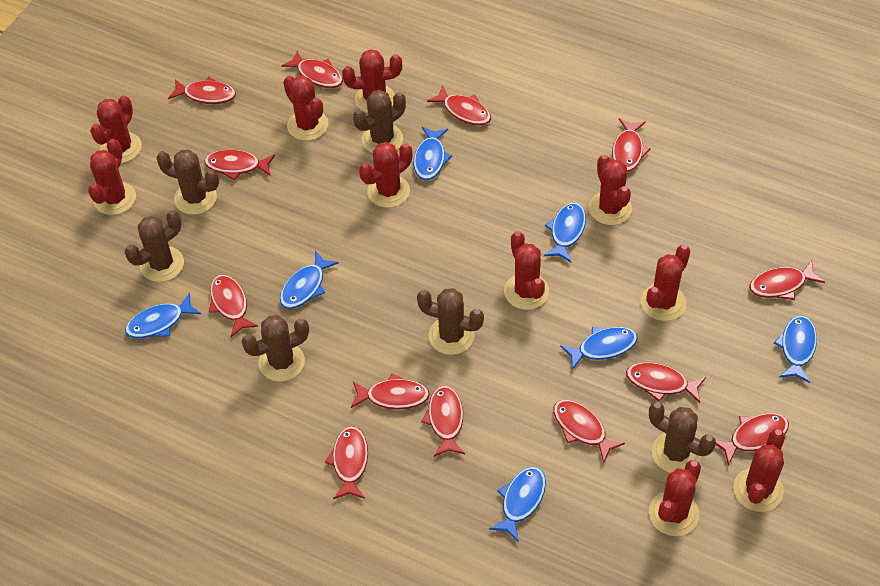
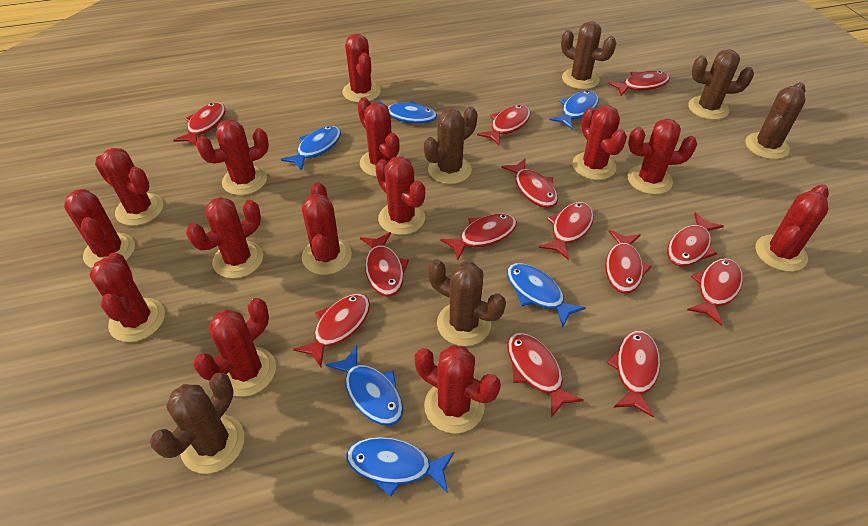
blue fish: 7 -> 6
red cactus: 10 -> 14

